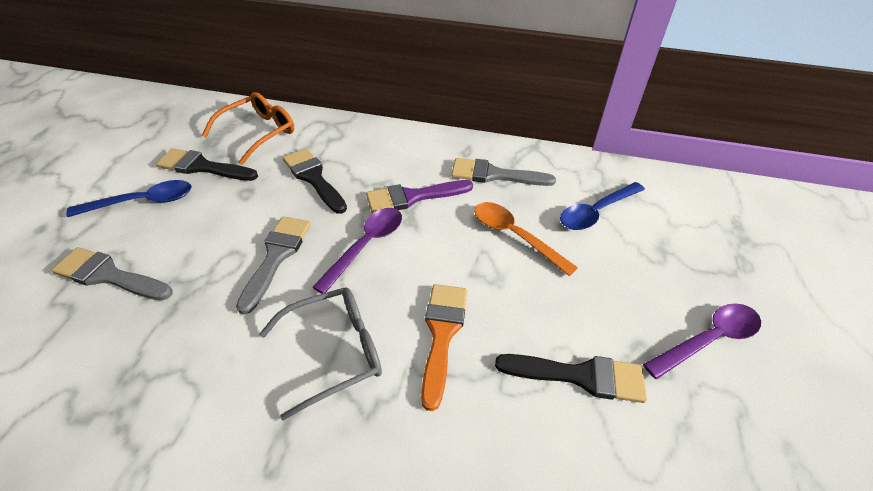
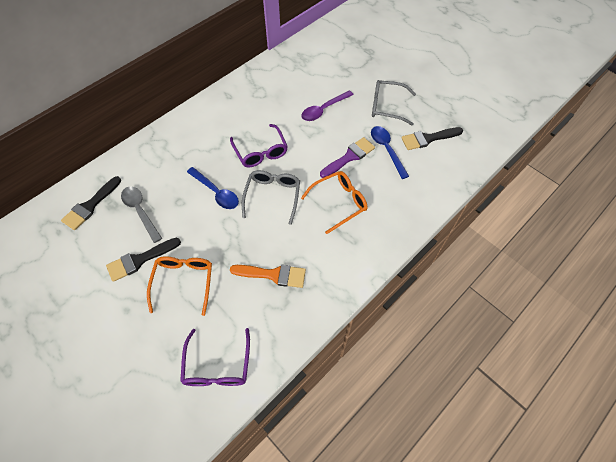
grey brush: 3 -> 0
grey glasses: 1 -> 2
grey spoon: 0 -> 1
orange glasses: 1 -> 2
orange spoon: 1 -> 0
purple glasses: 0 -> 2
purple spoon: 2 -> 1

